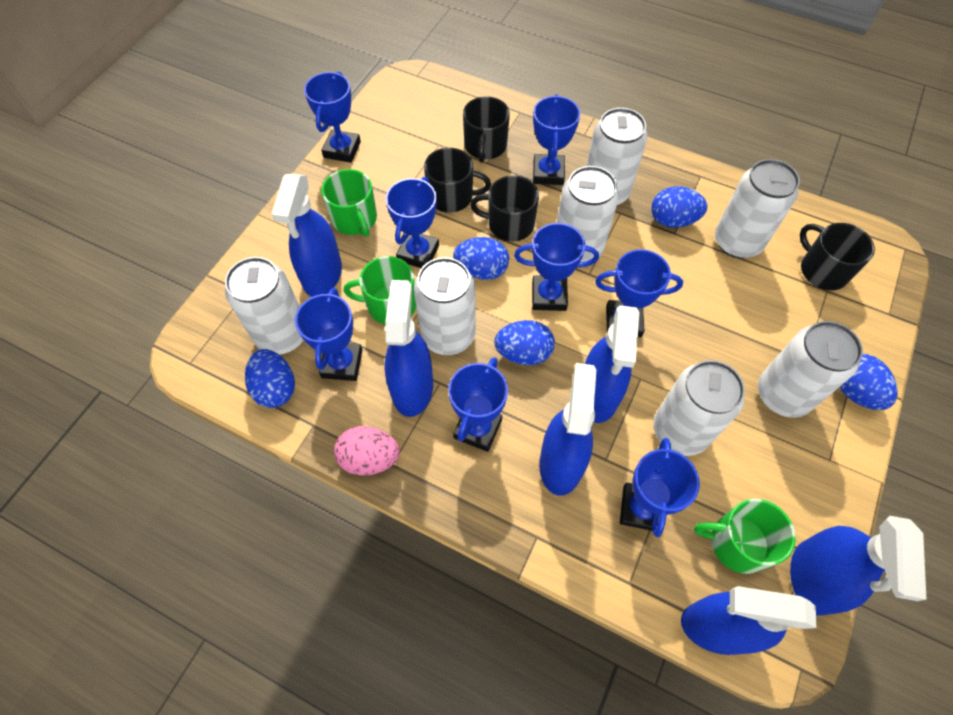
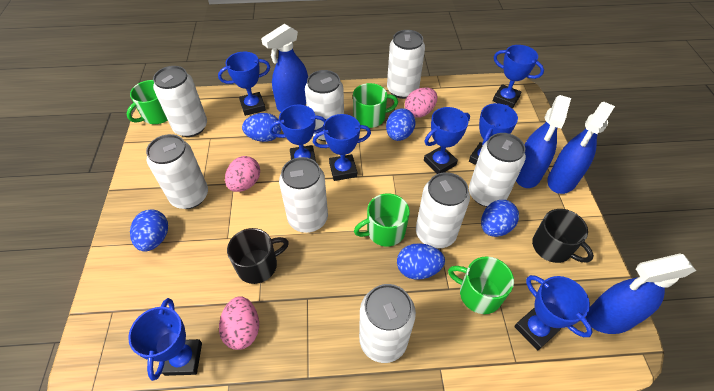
black mug: 4 -> 2
blue spray bottle: 6 -> 4
green mug: 3 -> 4
pink egg: 1 -> 3
white can: 7 -> 8

